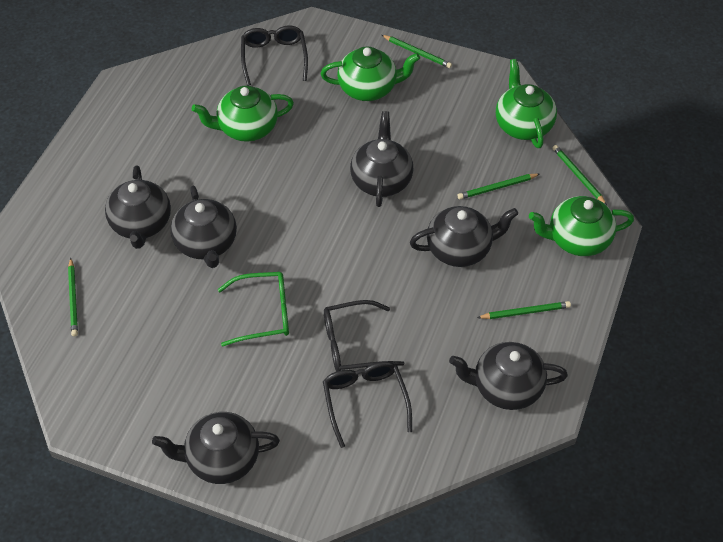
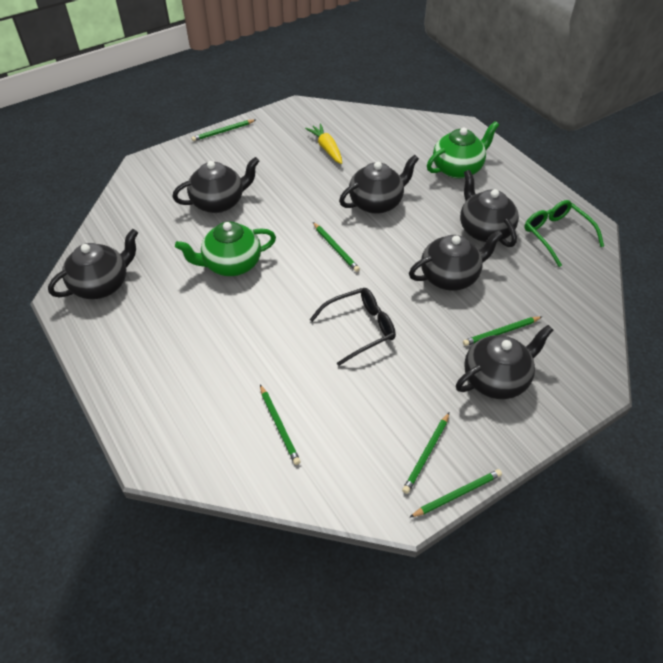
black glasses: 3 -> 1
green pencil: 5 -> 6
green teapot: 4 -> 2
yellow carrot: 0 -> 1

